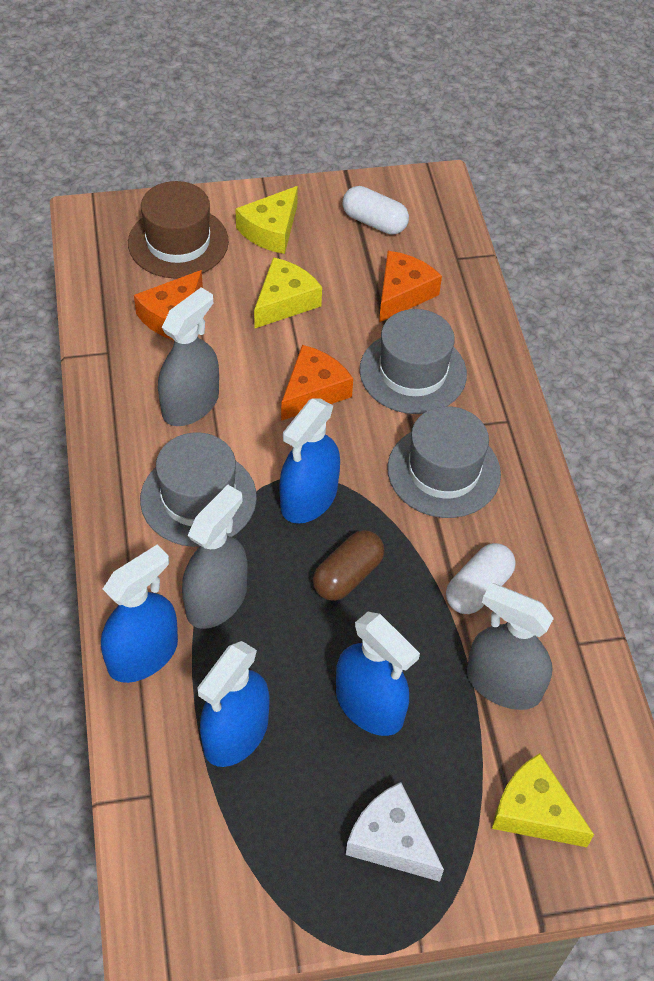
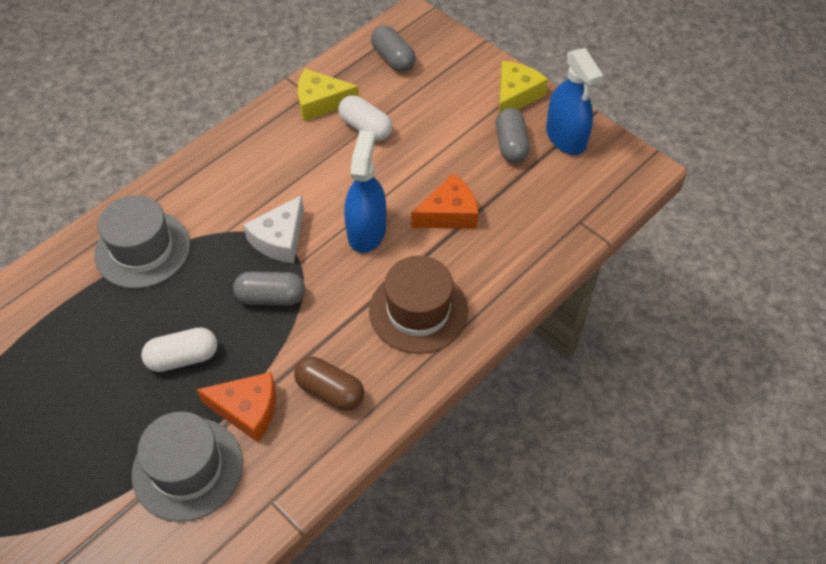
blue spray bottle: 4 -> 2
grey capsule: 0 -> 3
grey hat: 3 -> 2
grey spray bottle: 3 -> 0
orange cheese: 3 -> 2
yellow cheese: 3 -> 2

